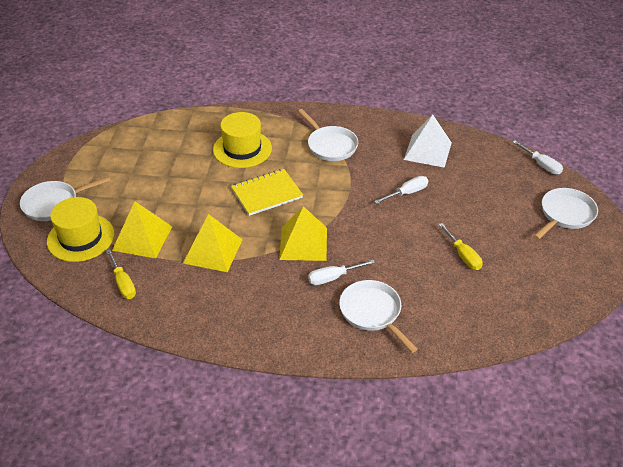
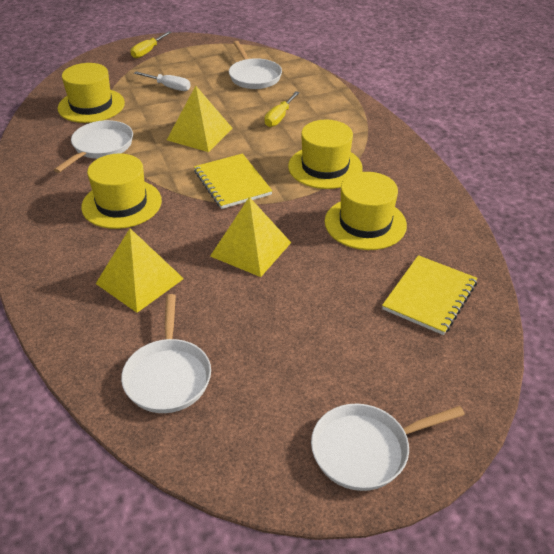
white pyramid: 1 -> 0
white screwdriver: 3 -> 1
yellow hat: 2 -> 4
yellow notebook: 1 -> 2

